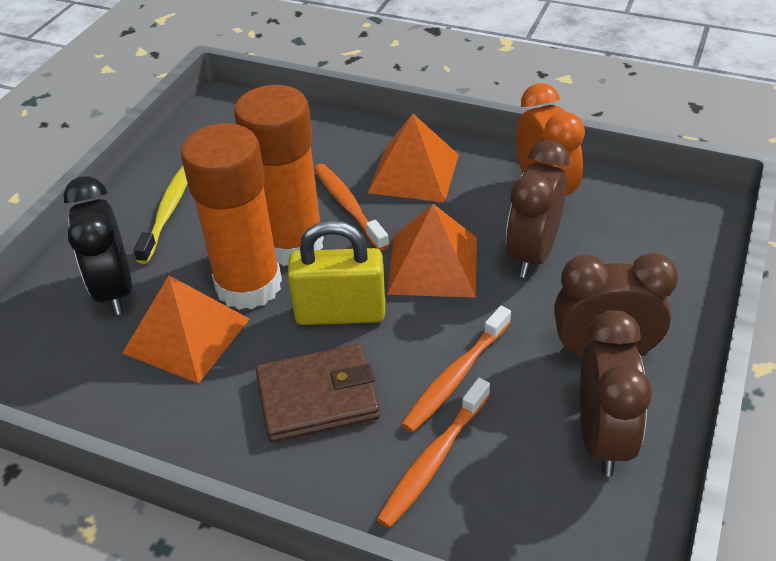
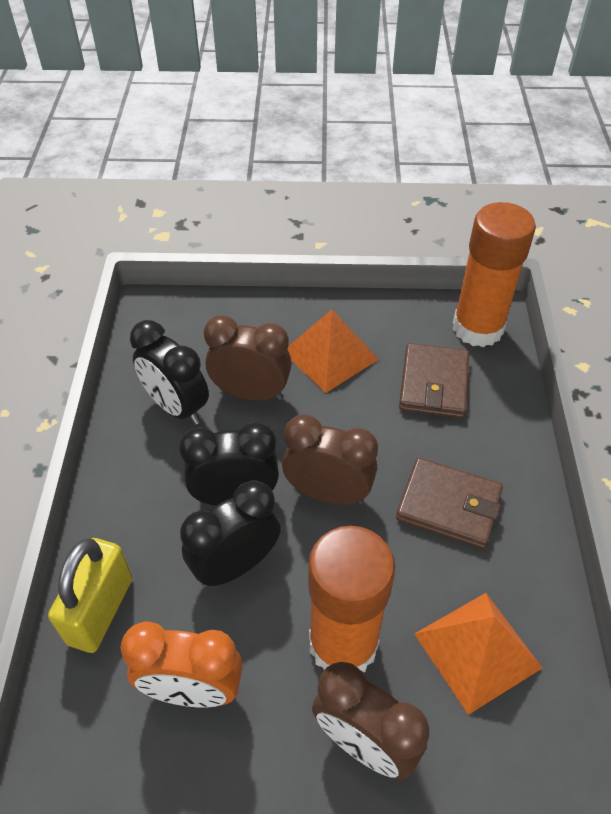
black clock: 1 -> 3
brown wallet: 1 -> 2
orange pyramid: 3 -> 2
orange toothbrush: 3 -> 0
yellow toothbrush: 1 -> 0

